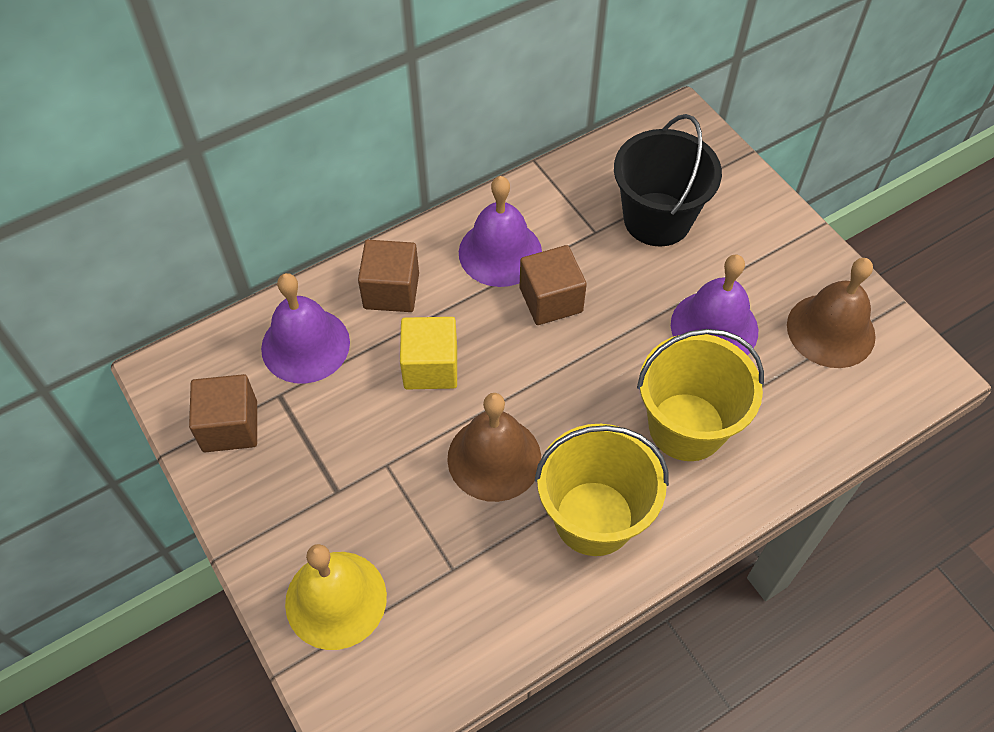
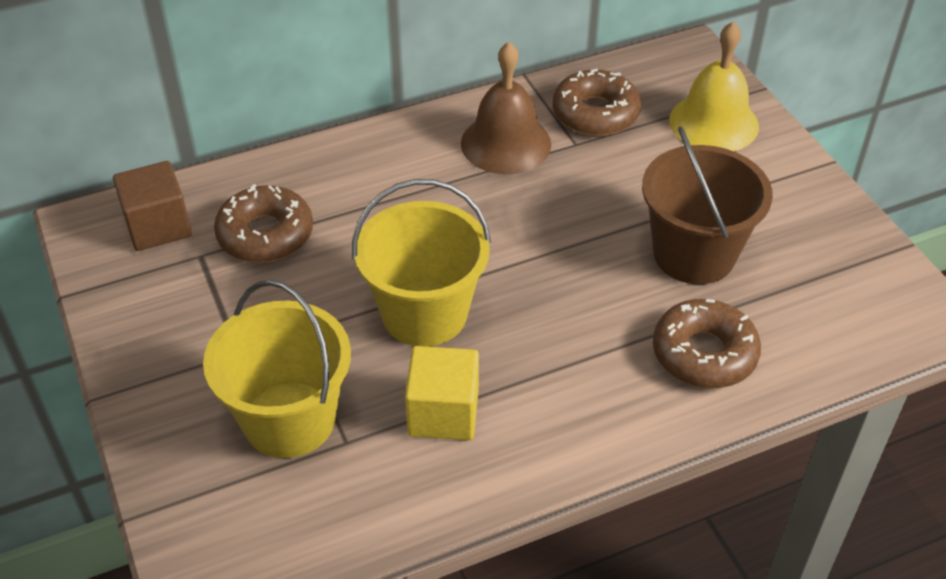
black bucket: 1 -> 0
brown bell: 2 -> 1
brown bucket: 0 -> 1
brown cube: 3 -> 1
brown donut: 0 -> 3
purple bell: 3 -> 0

